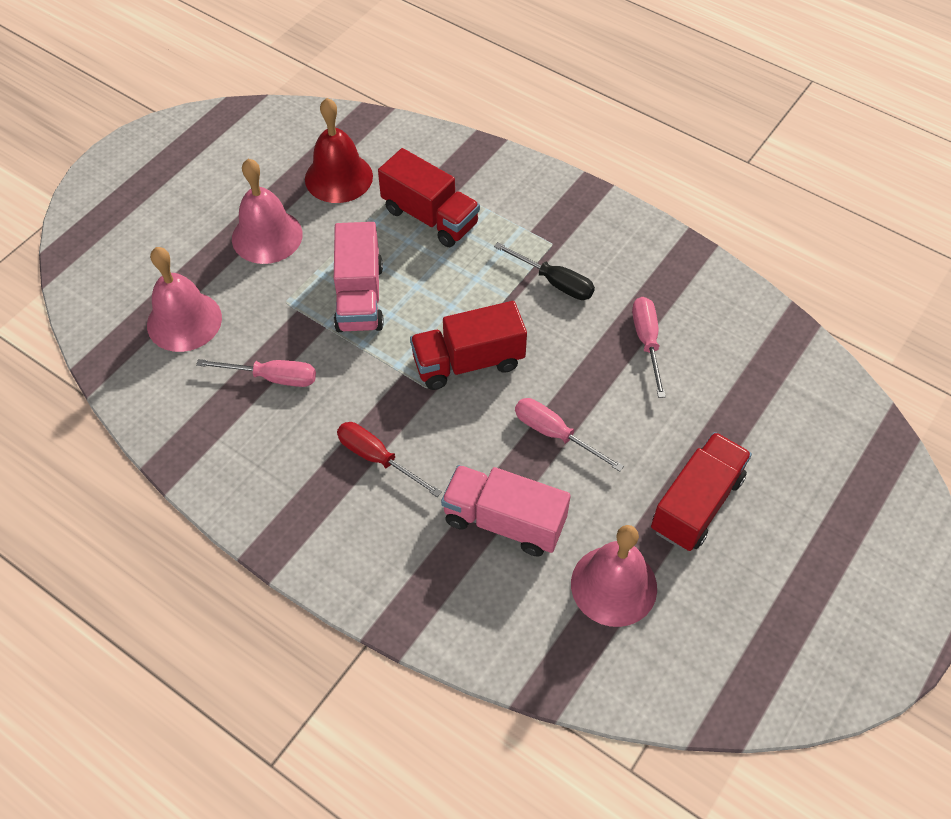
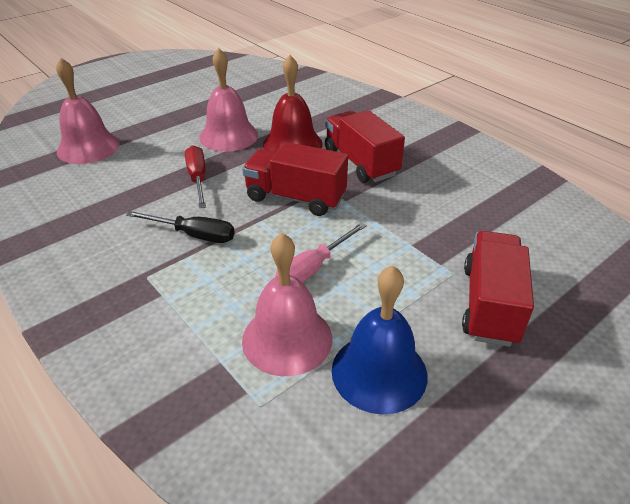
blue bell: 0 -> 1
pink screwdriver: 3 -> 1
pink truck: 2 -> 0

